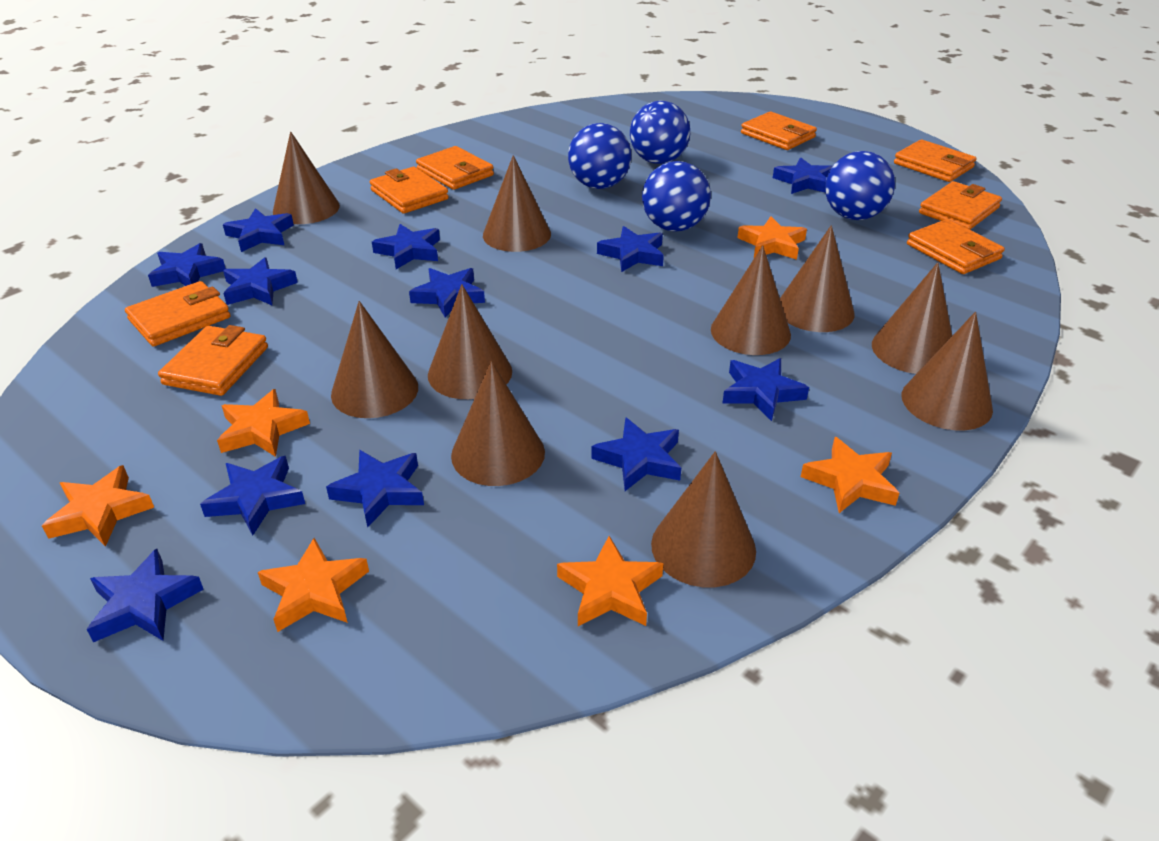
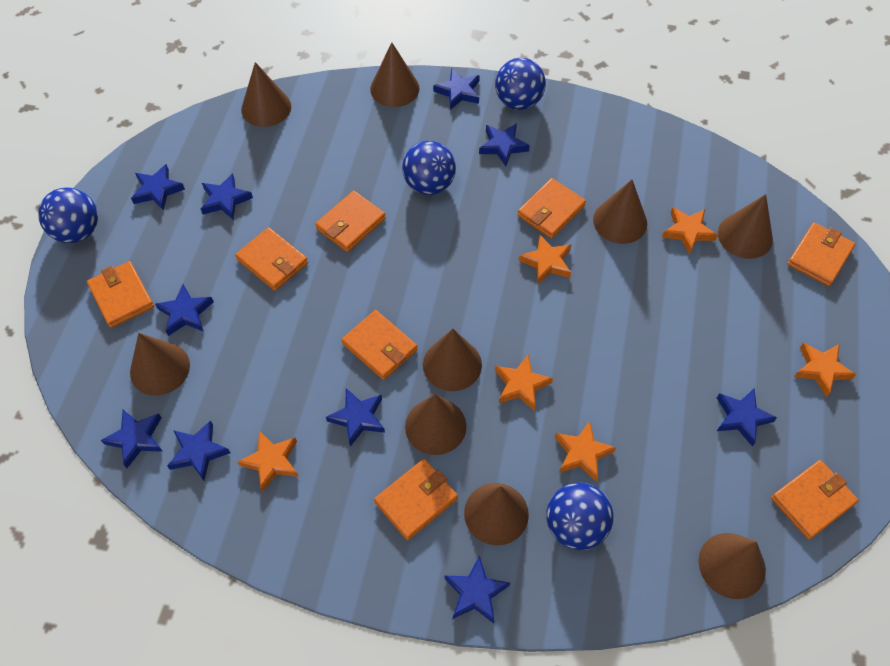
blue star: 12 -> 10
brown cone: 10 -> 9

